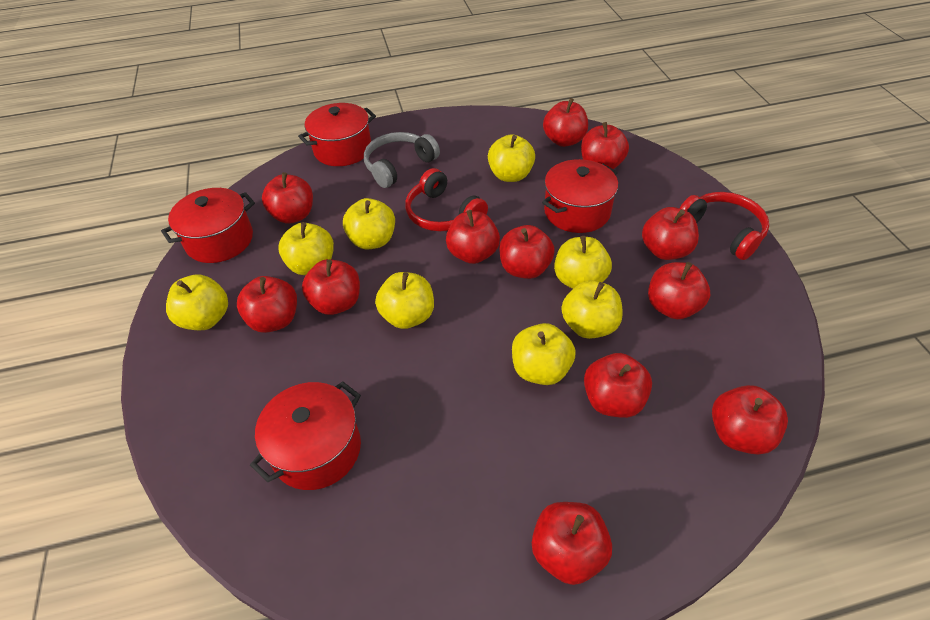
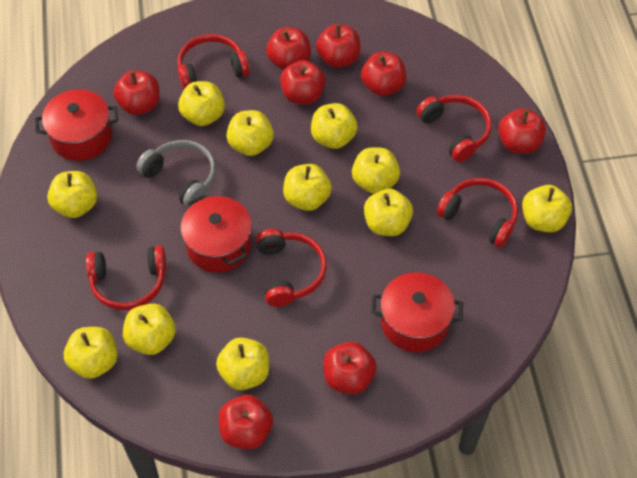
red apple: 12 -> 8
red headphones: 2 -> 5
red pot: 4 -> 3
yellow apple: 8 -> 11

